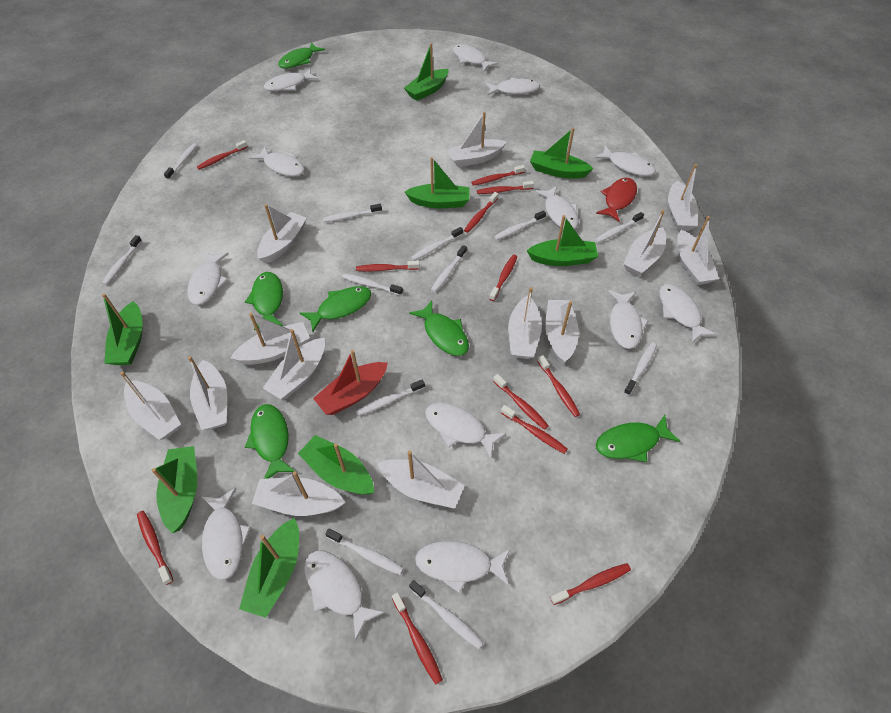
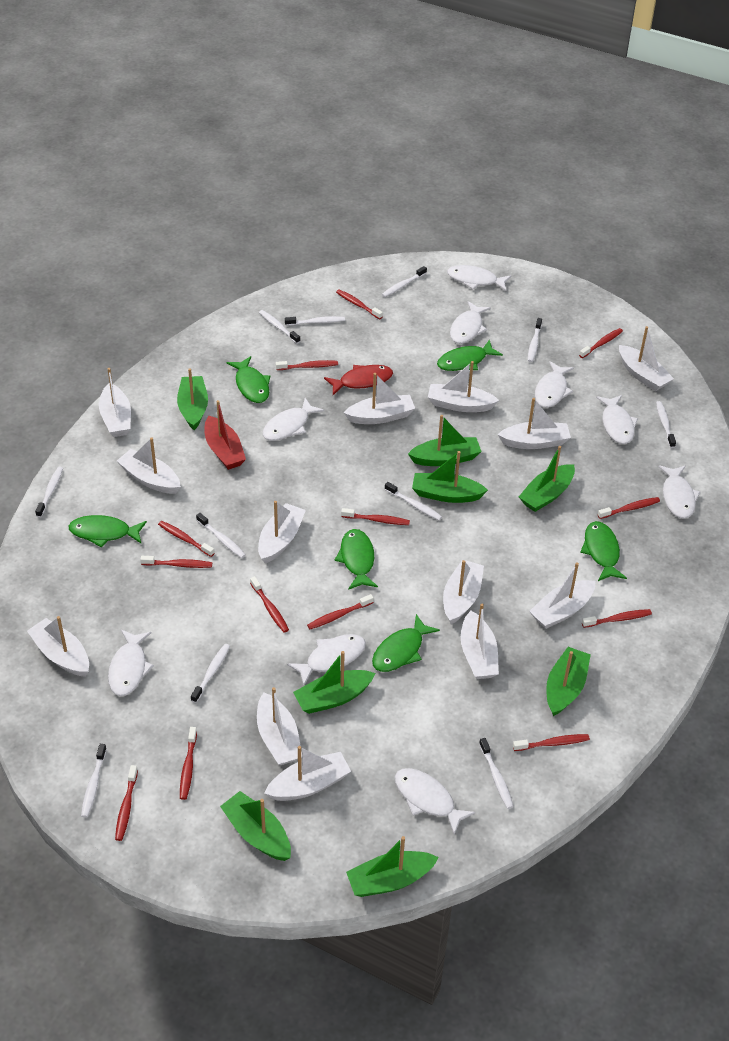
red toothbrush: 12 -> 13
white fish: 13 -> 9
white toothbrush: 12 -> 11

